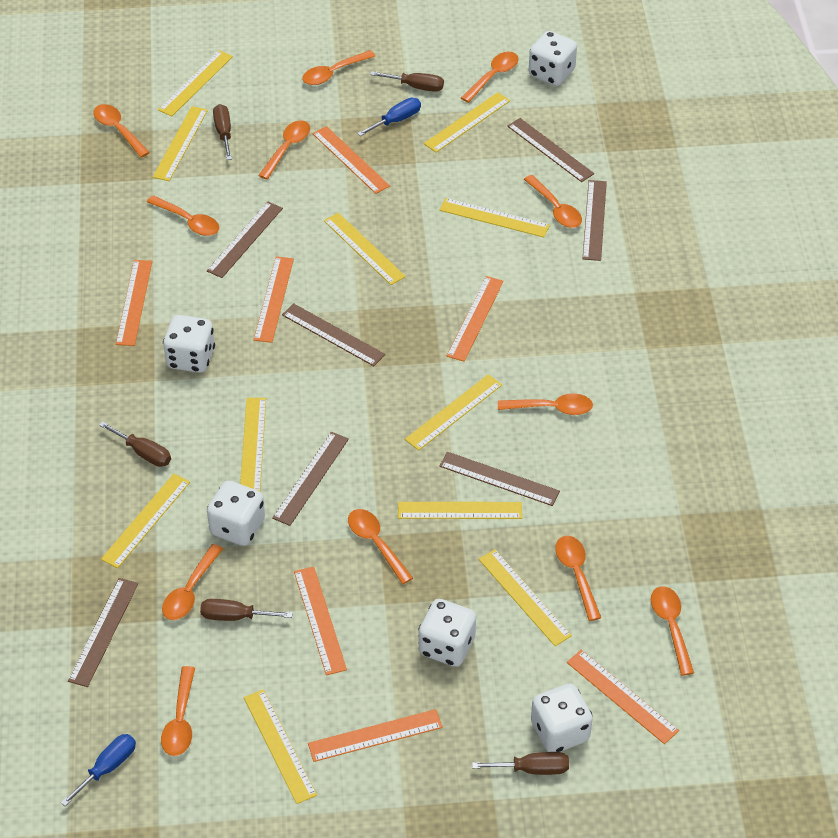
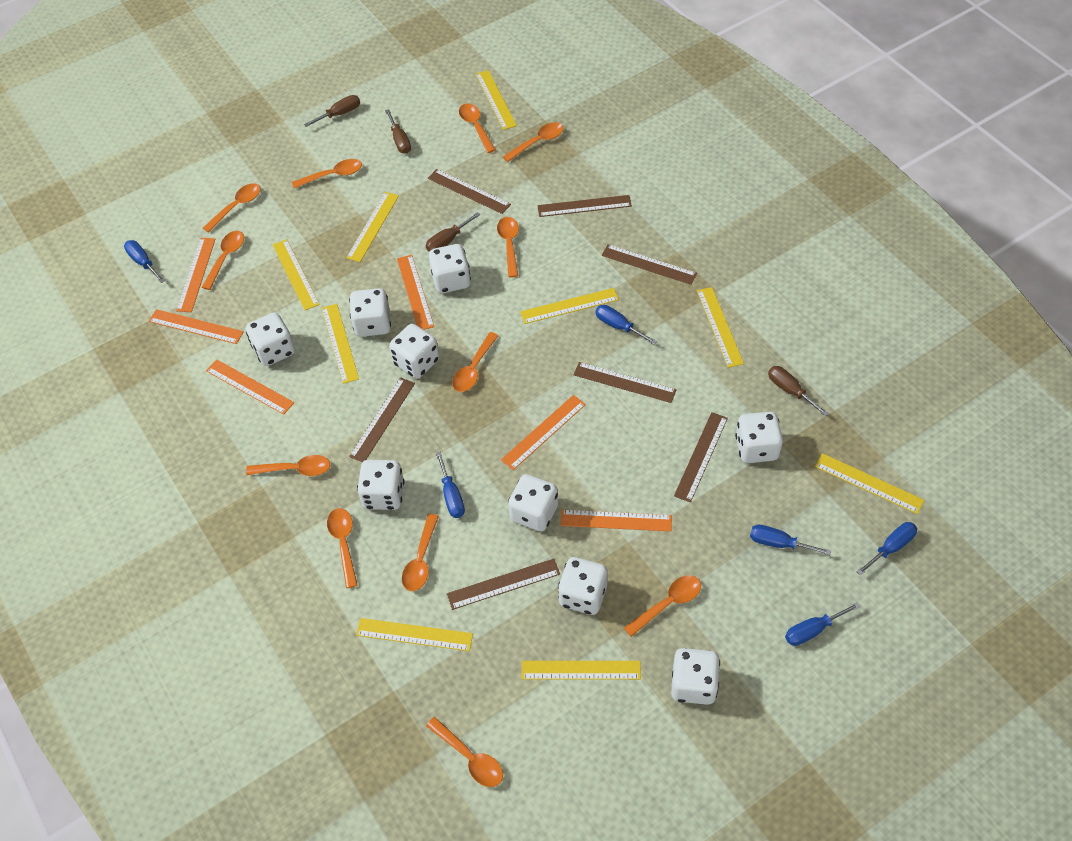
blue screwdriver: 2 -> 6
brown screwdriver: 5 -> 4
orange ruler: 7 -> 6
white dice: 5 -> 9
yellow ruler: 11 -> 9

